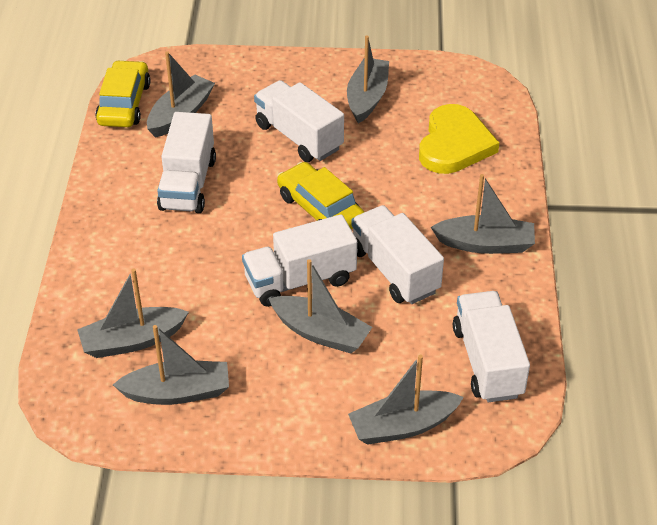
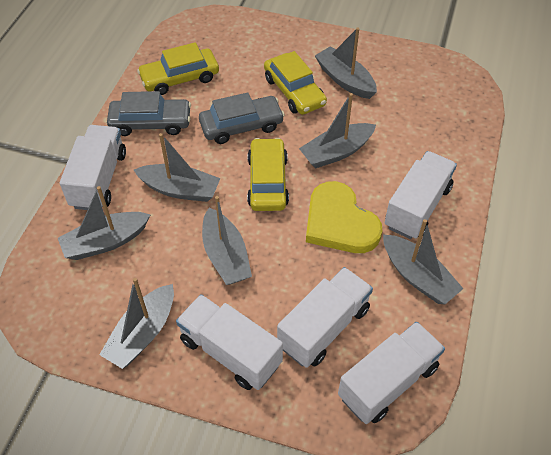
grey car: 0 -> 2
yellow car: 2 -> 3

